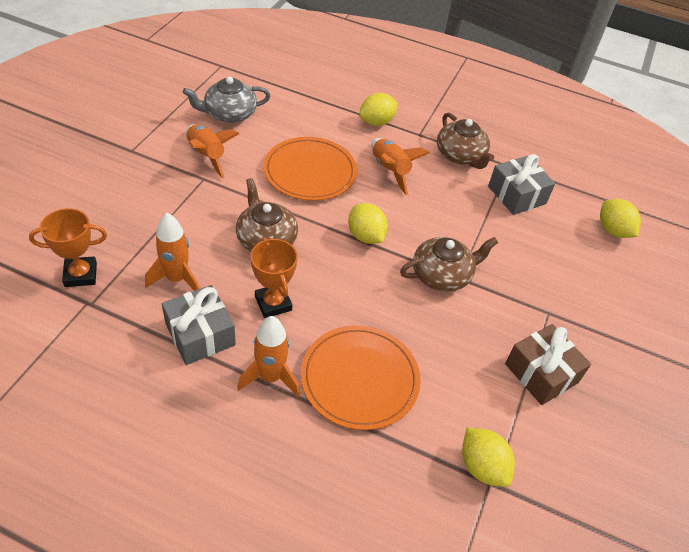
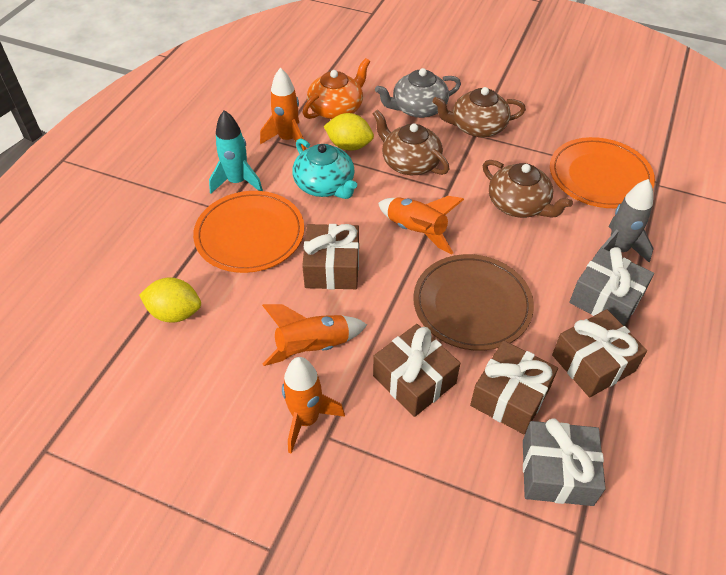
brown gift: 1 -> 4
brown plate: 0 -> 1
grey rocket: 0 -> 1
orange teapot: 0 -> 1
orange trophy: 2 -> 0
turquoise rocket: 0 -> 1
turquoise teapot: 0 -> 1
yellow lemon: 4 -> 2

